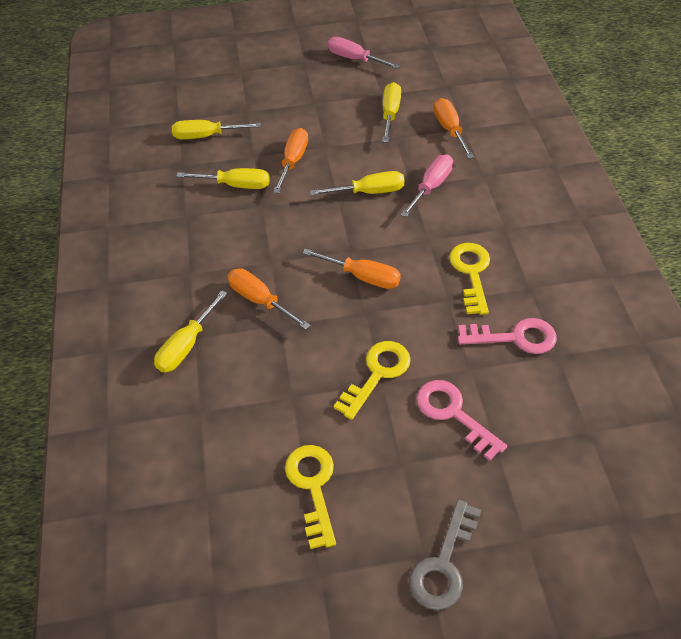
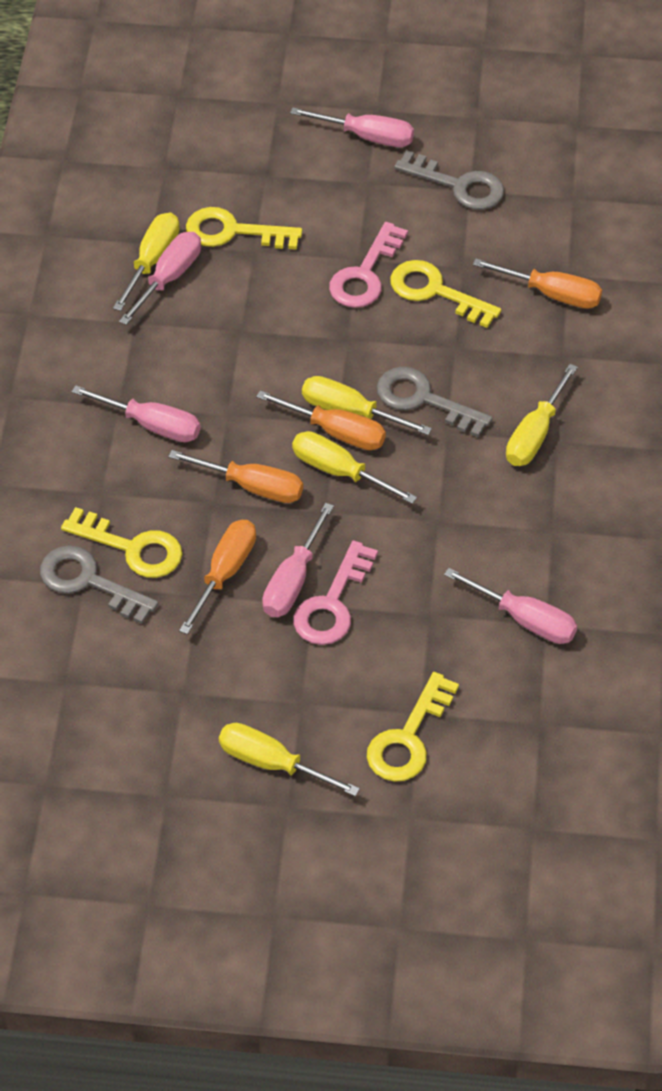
grey key: 1 -> 3
pink screwdriver: 2 -> 5
yellow key: 3 -> 4

